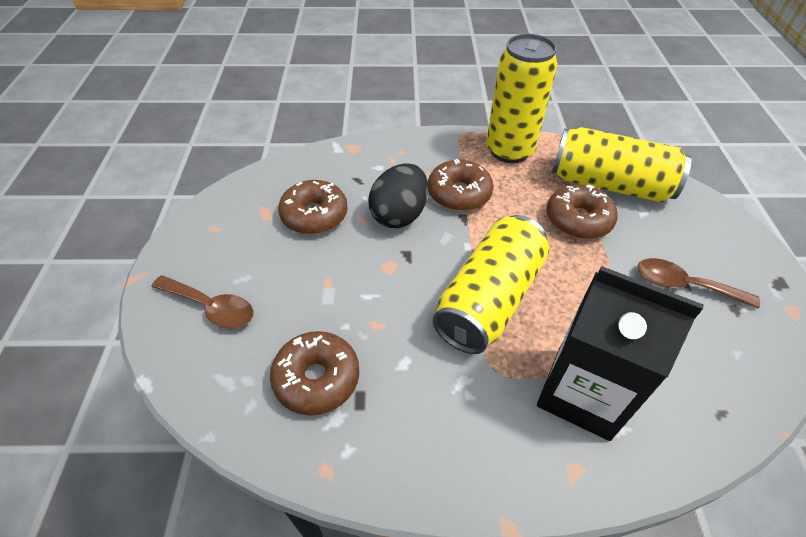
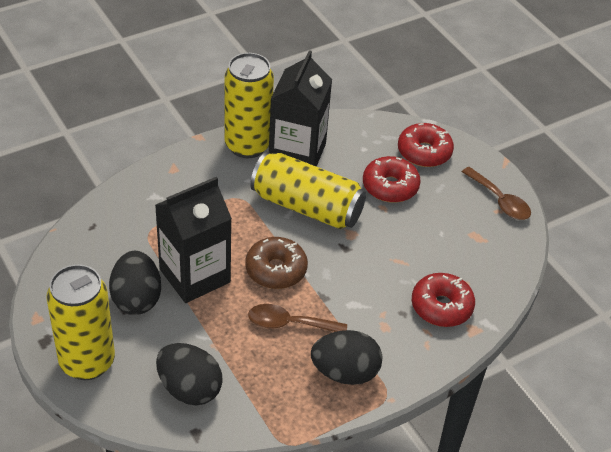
black carton: 1 -> 2
black egg: 1 -> 3
brown donut: 4 -> 1
red donut: 0 -> 3

